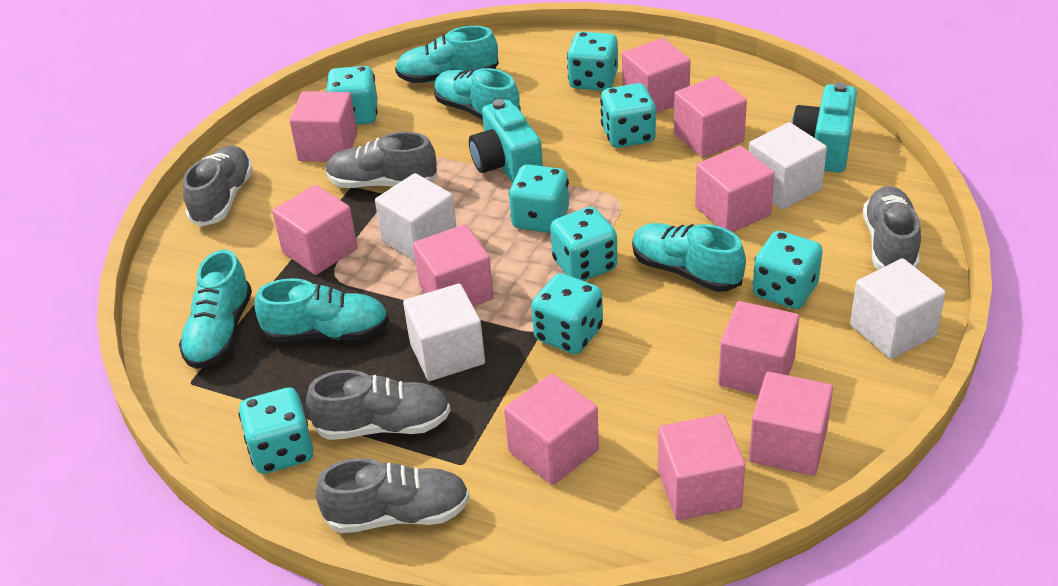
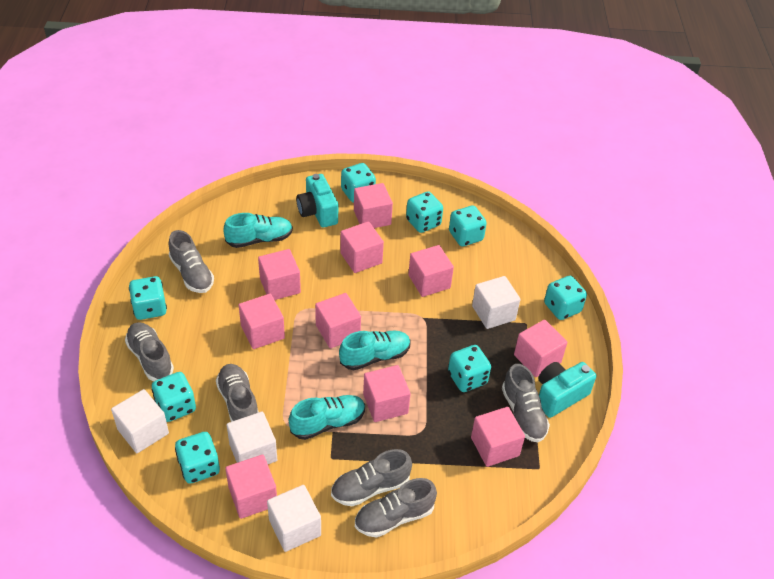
grey shoe: 5 -> 6
turquoise shoe: 5 -> 3

